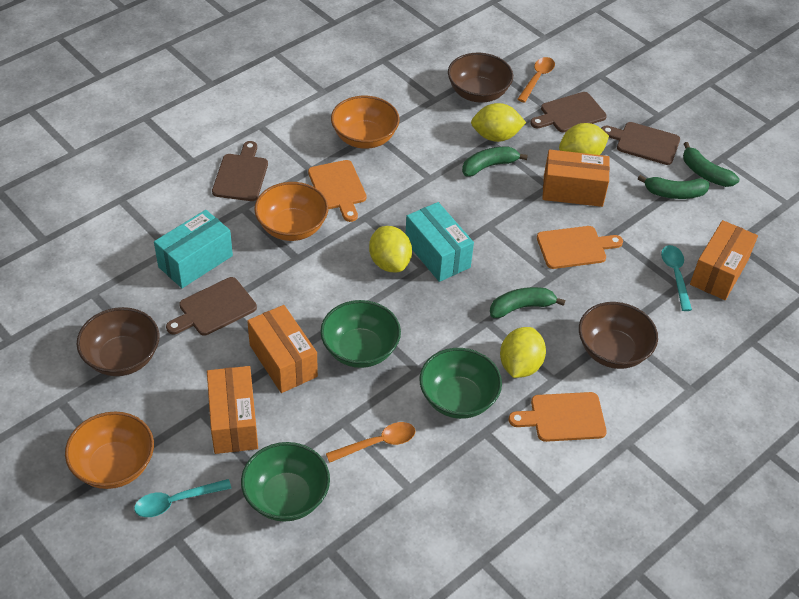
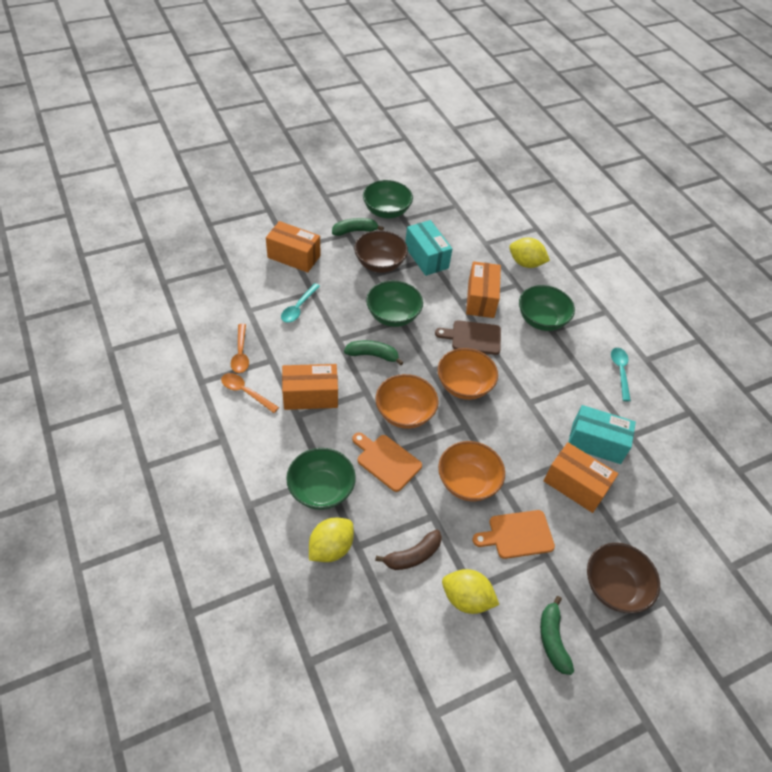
brown banana: 0 -> 1
brown bowl: 3 -> 2
brown cutting board: 4 -> 1
green banana: 4 -> 3
green bowl: 3 -> 4
orange cutting board: 3 -> 2
yellow lemon: 4 -> 3

